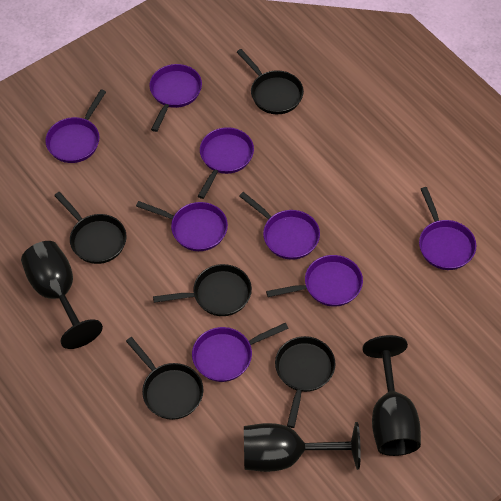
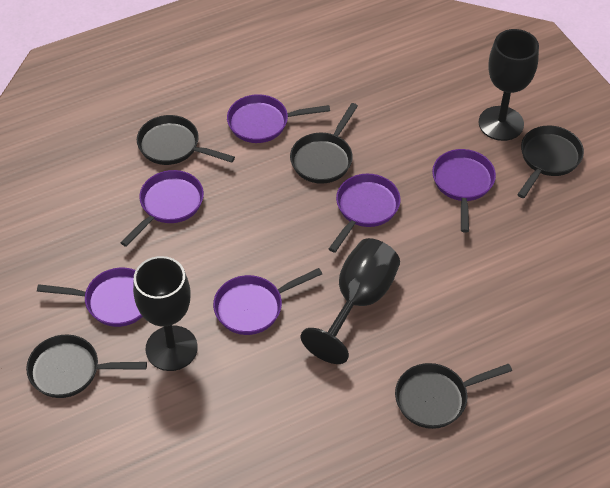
purple pan: 8 -> 6

